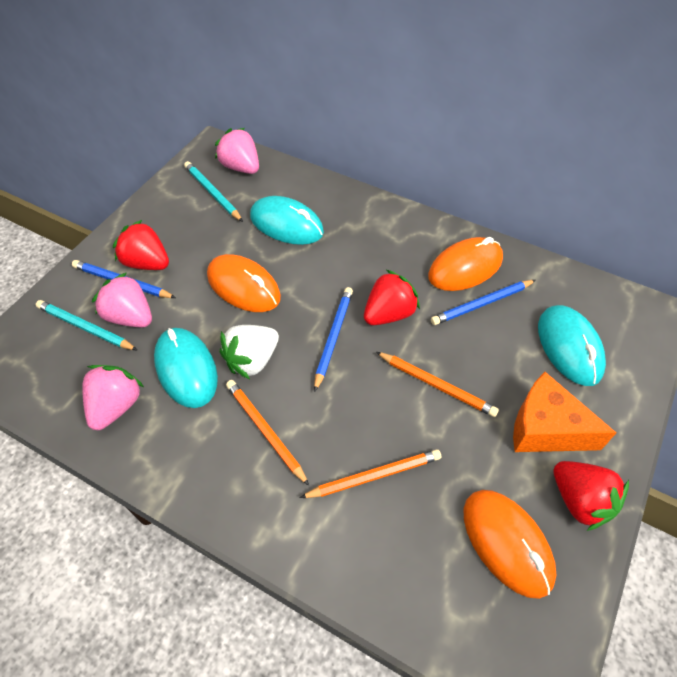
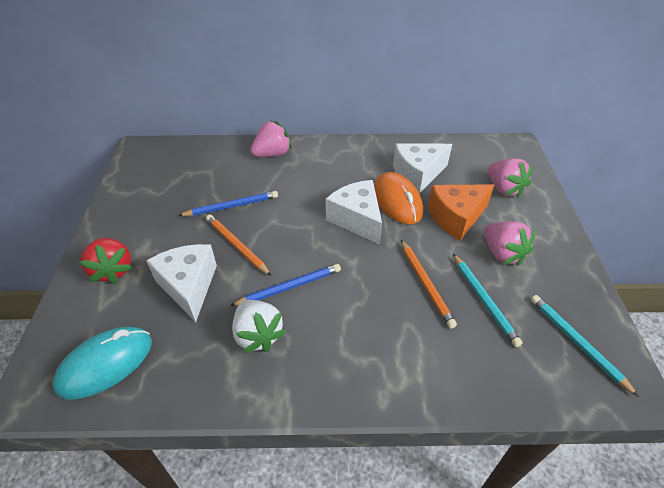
blue pencil: 3 -> 2
orange mouse: 3 -> 1
orange pencil: 3 -> 2
red strawberry: 3 -> 1
turquoise mouse: 3 -> 1
white cheese: 0 -> 3

